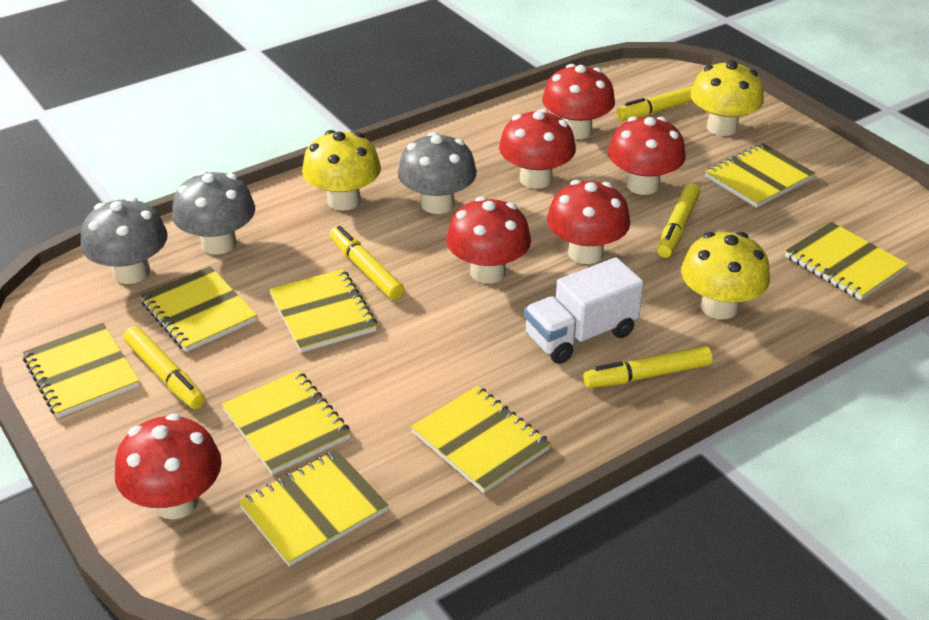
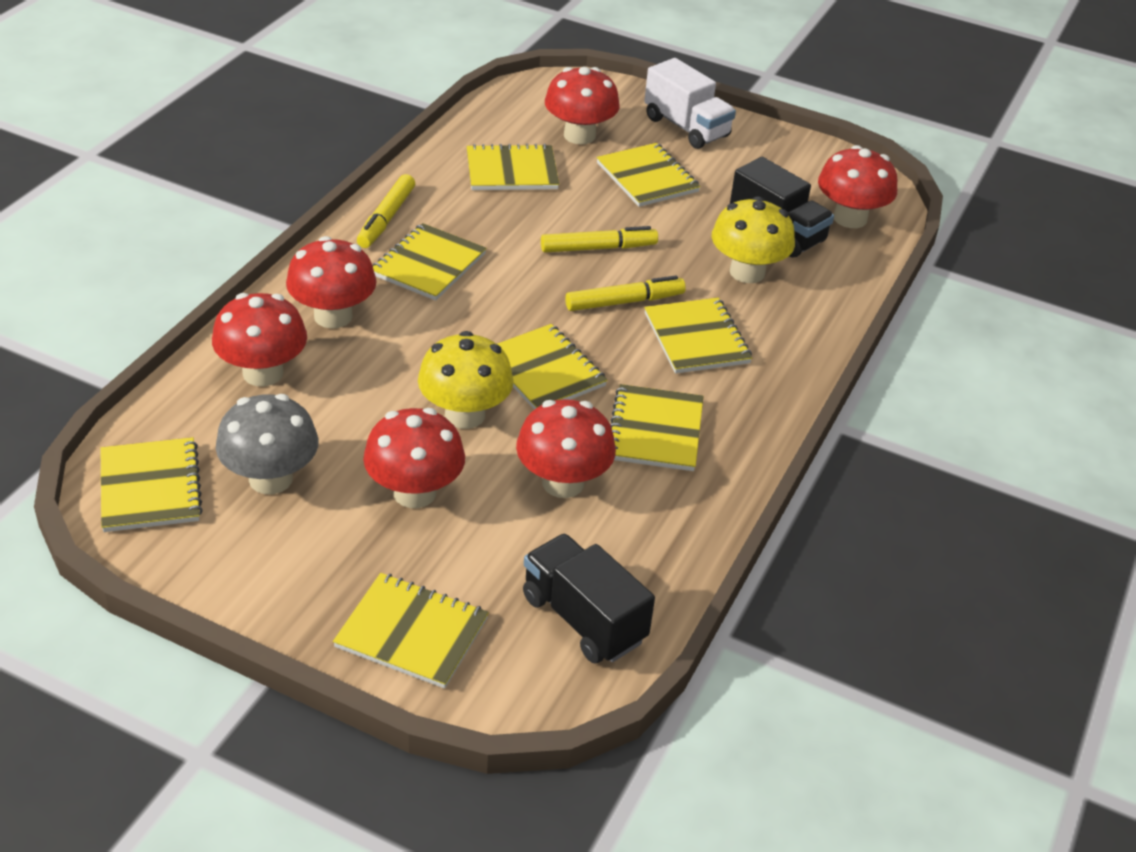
black truck: 0 -> 2
grey mushroom: 3 -> 1
yellow marker: 5 -> 3
yellow mushroom: 3 -> 2

